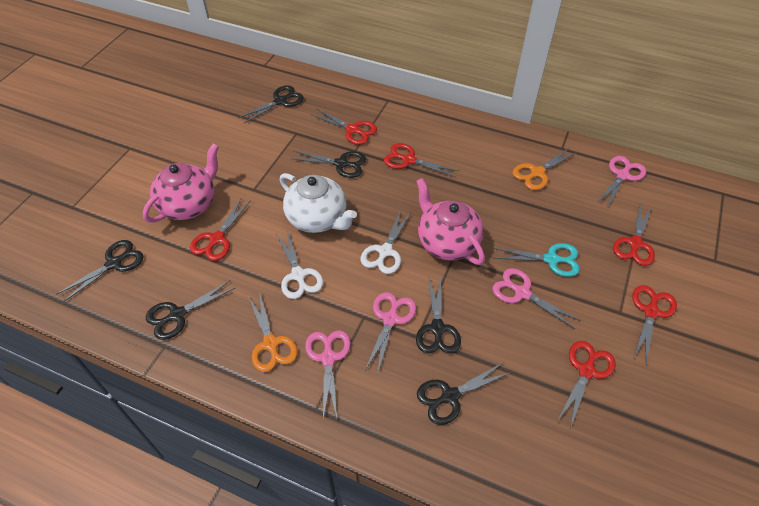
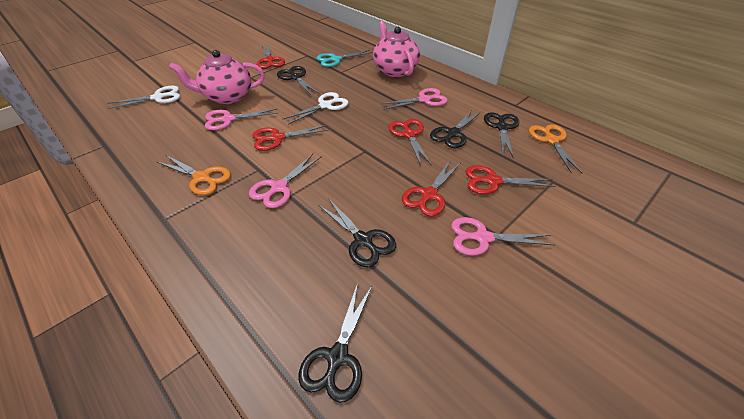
black scissors: 6 -> 5
red scissors: 6 -> 5
white teapot: 1 -> 0

